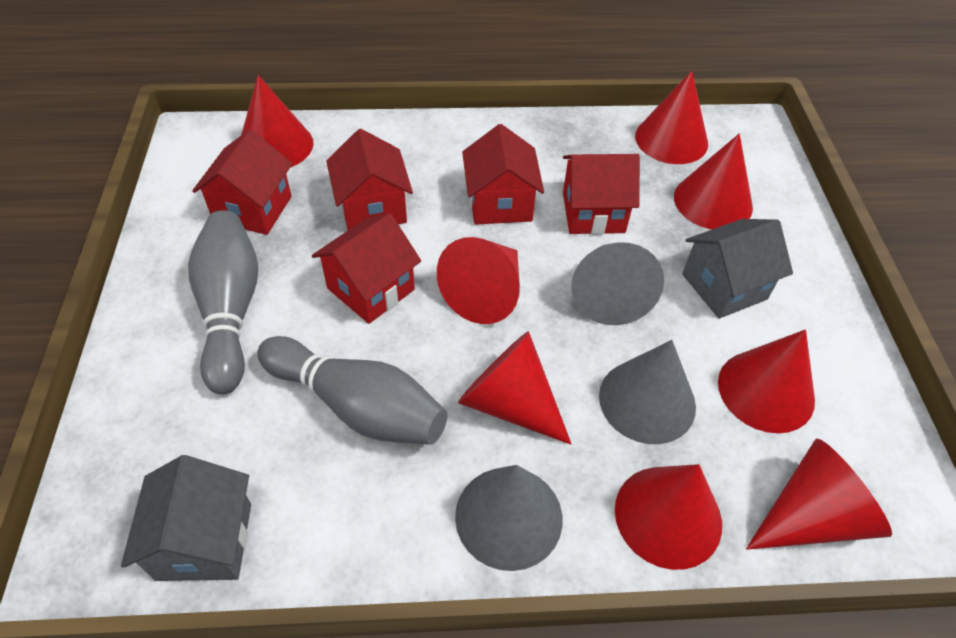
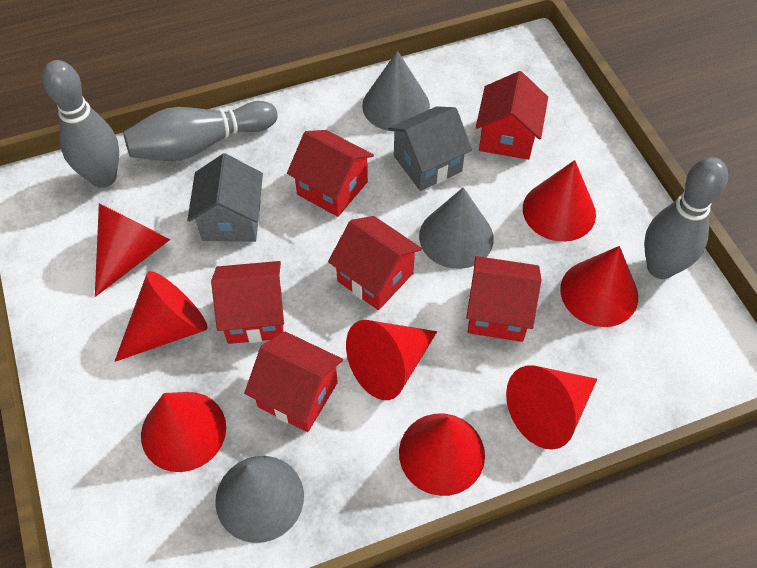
grey bowling pin: 2 -> 3
red house: 5 -> 6

